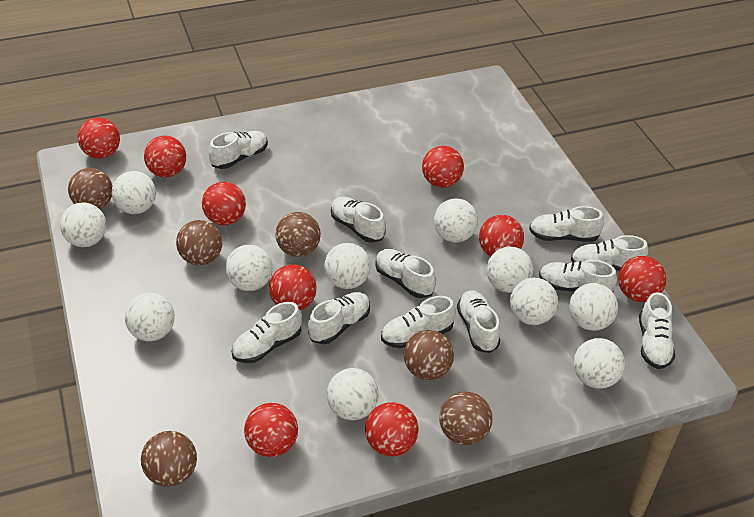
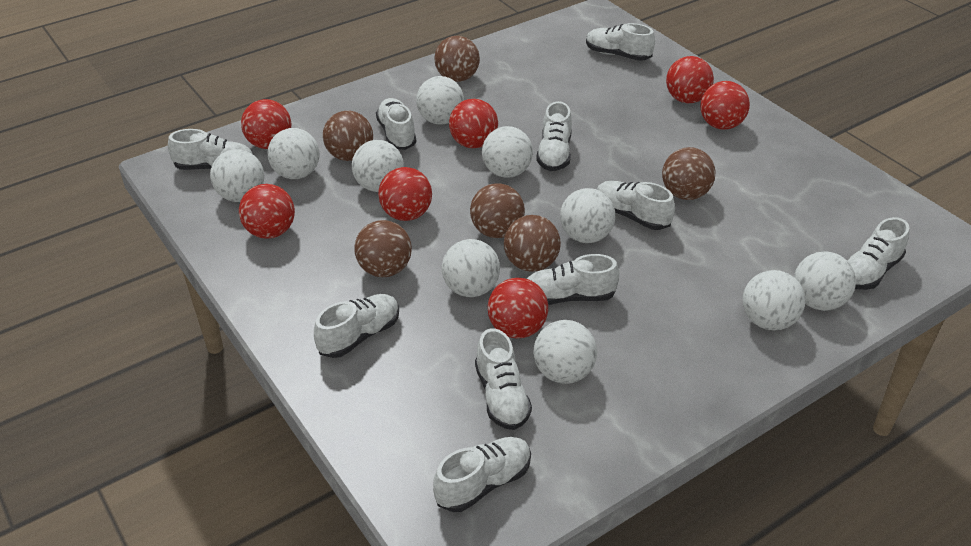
red ball: 9 -> 7
white ball: 11 -> 10
white shoe: 11 -> 10

